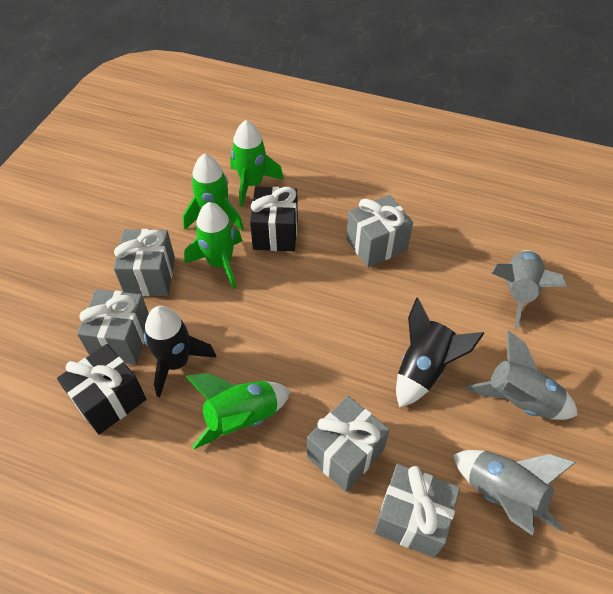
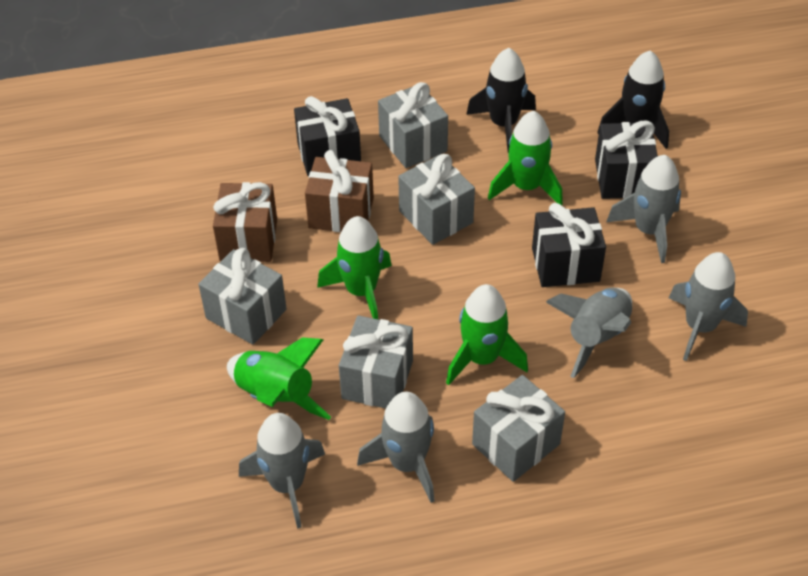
black gift: 2 -> 3
brown gift: 0 -> 2
grey rocket: 3 -> 5

